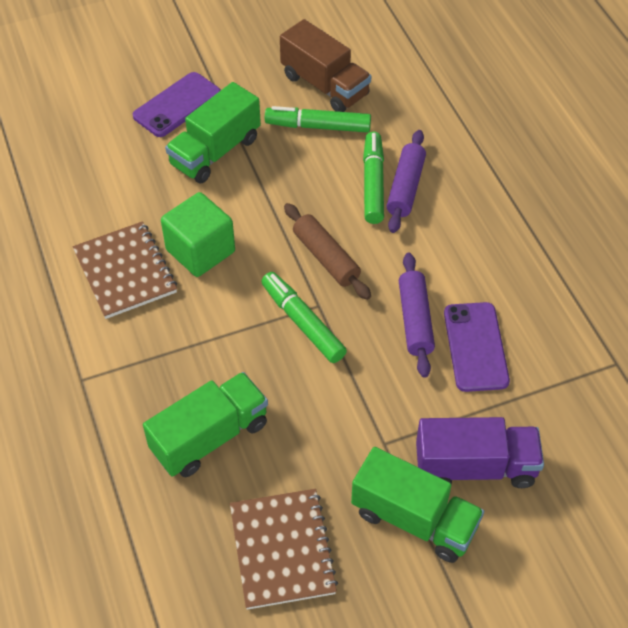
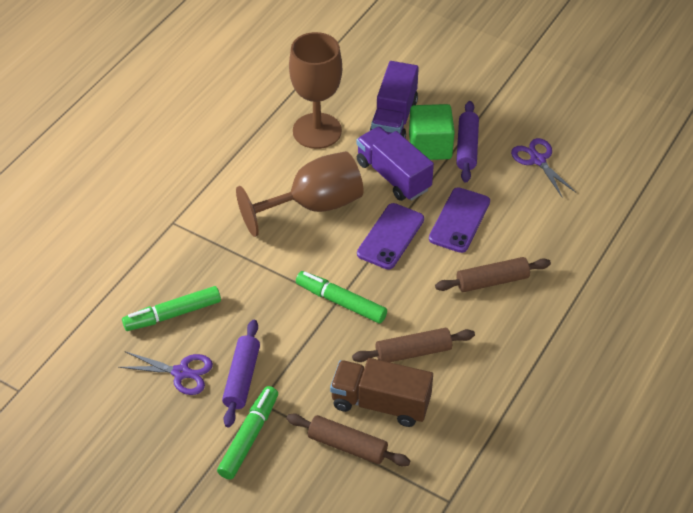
brown goblet: 0 -> 2
brown notebook: 2 -> 0
brown rolling pin: 1 -> 3
green truck: 3 -> 0
purple scissors: 0 -> 2
purple truck: 1 -> 2

